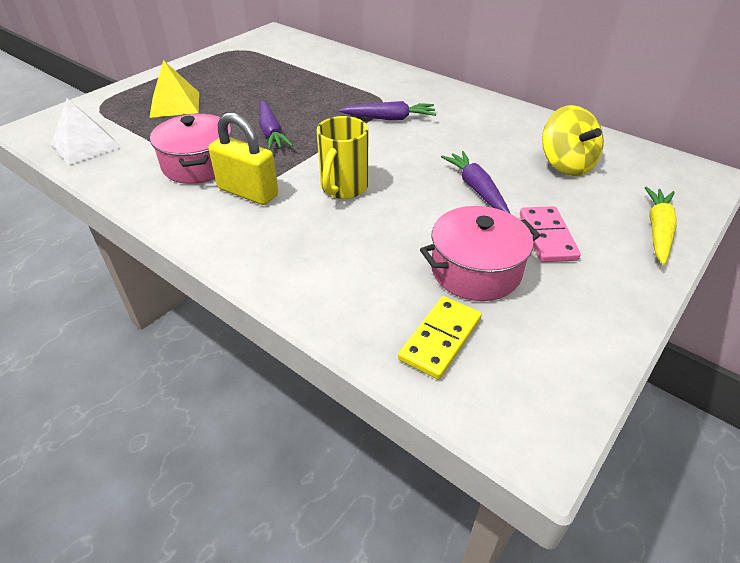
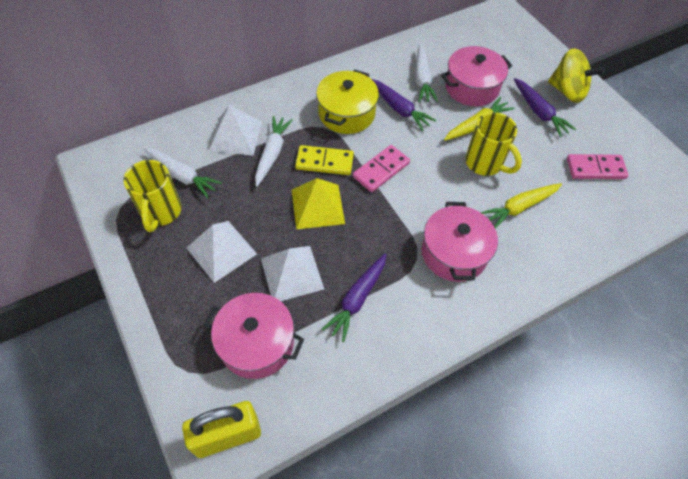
pink domino: 1 -> 2
pink pot: 2 -> 3
white carrot: 0 -> 3
white pyramid: 1 -> 3
yellow carrot: 1 -> 2
yellow mug: 1 -> 2
yellow pot: 0 -> 1

